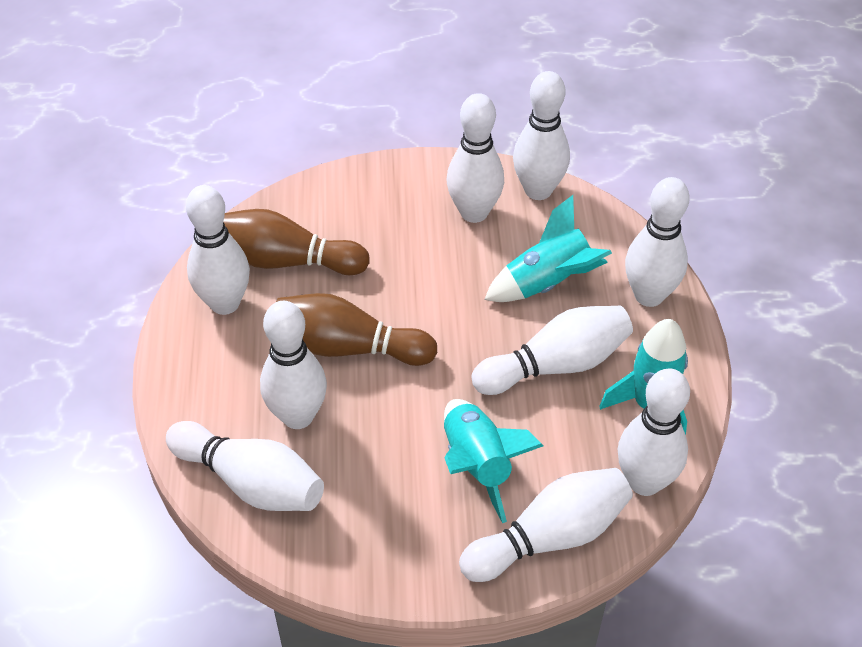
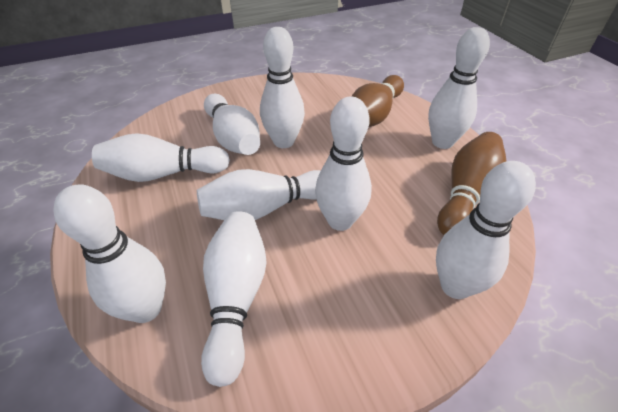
turquoise rocket: 3 -> 0

